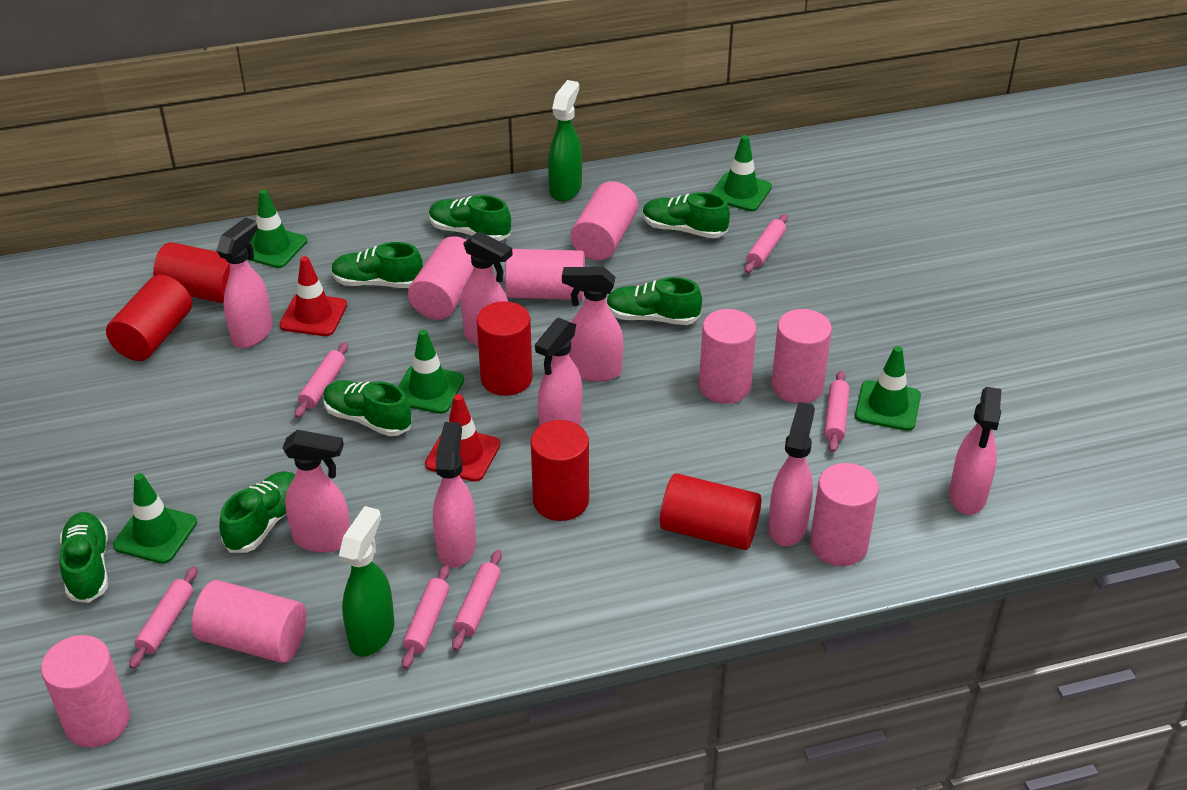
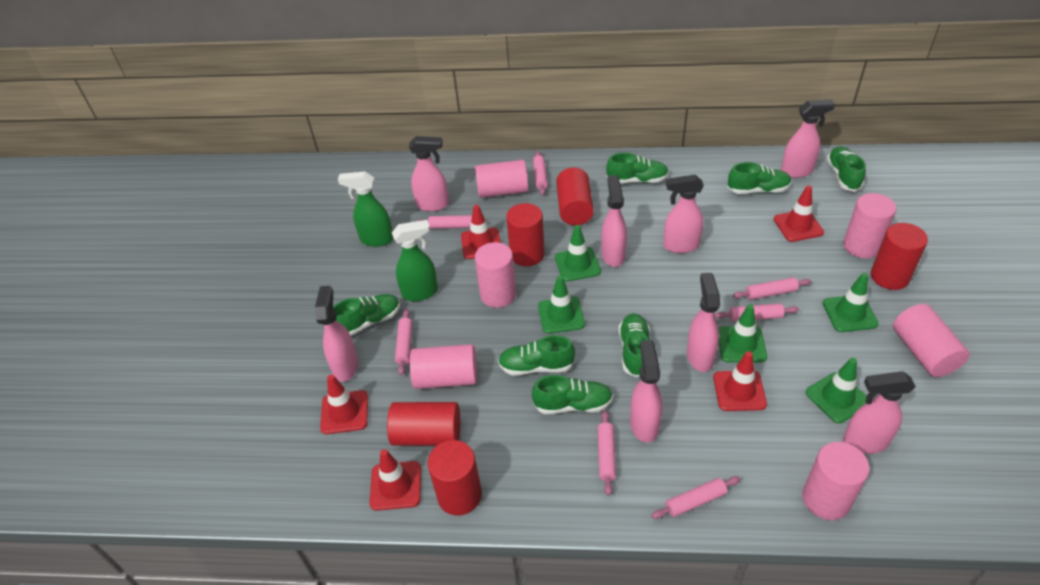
pink cylinder: 8 -> 6
pink rolling pin: 6 -> 7
red traffic cone: 2 -> 5

